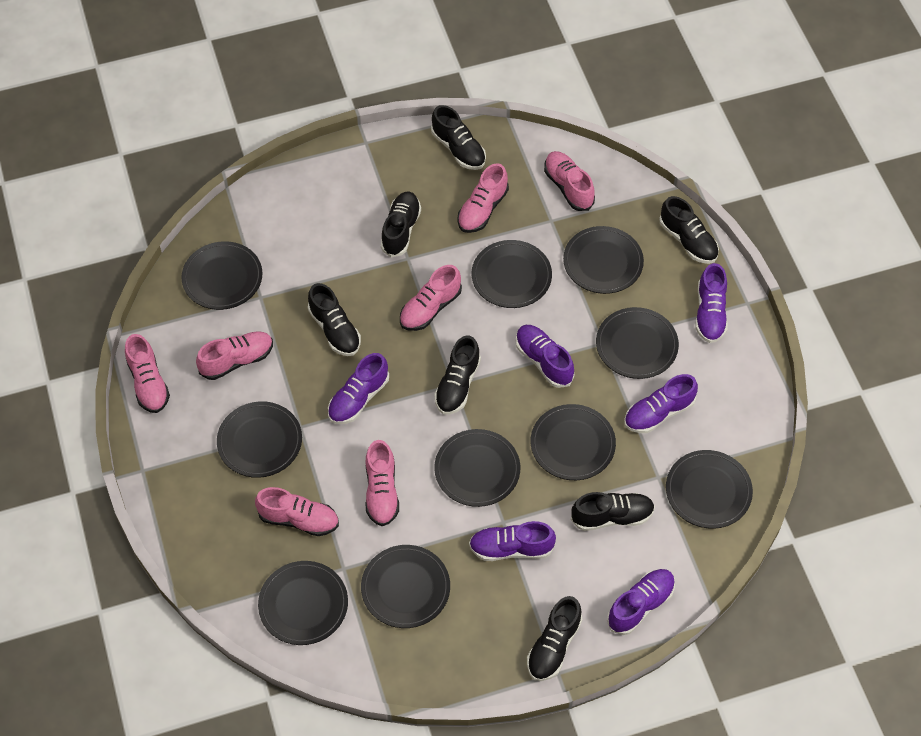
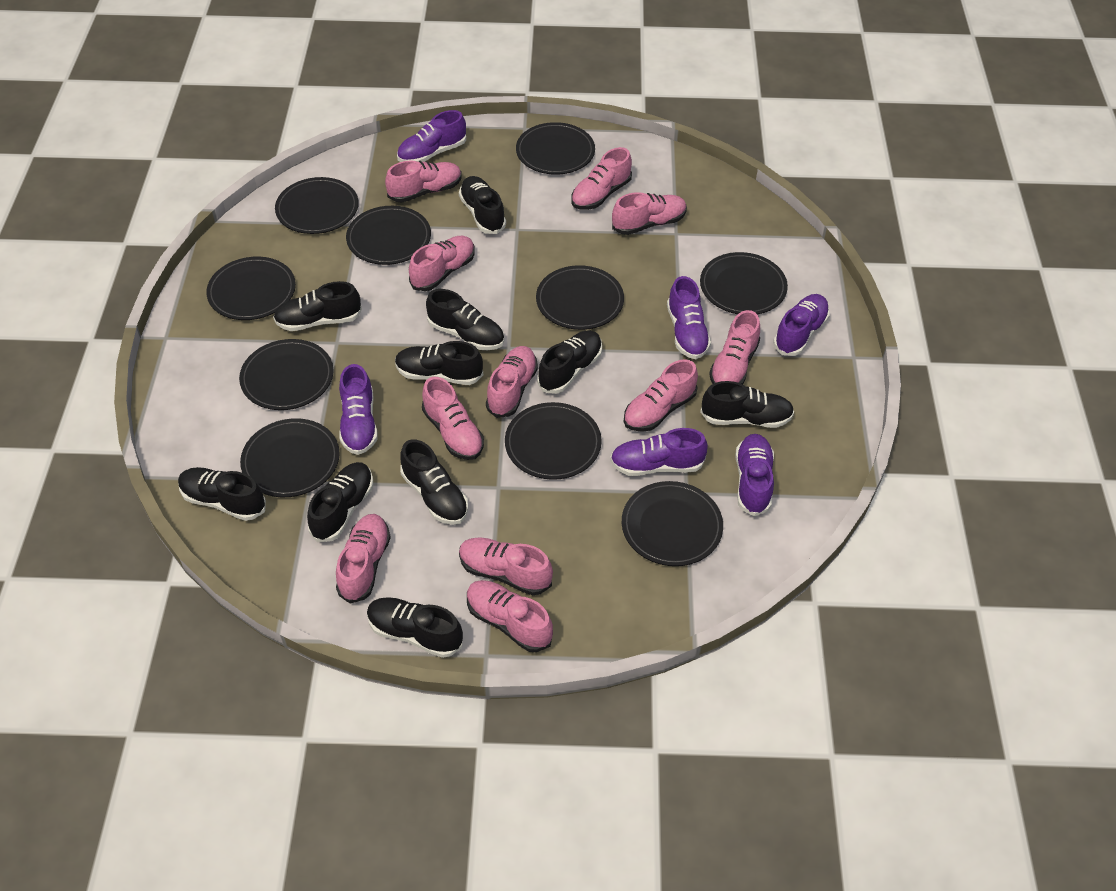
black shoe: 7 -> 10
pink shoe: 7 -> 11

